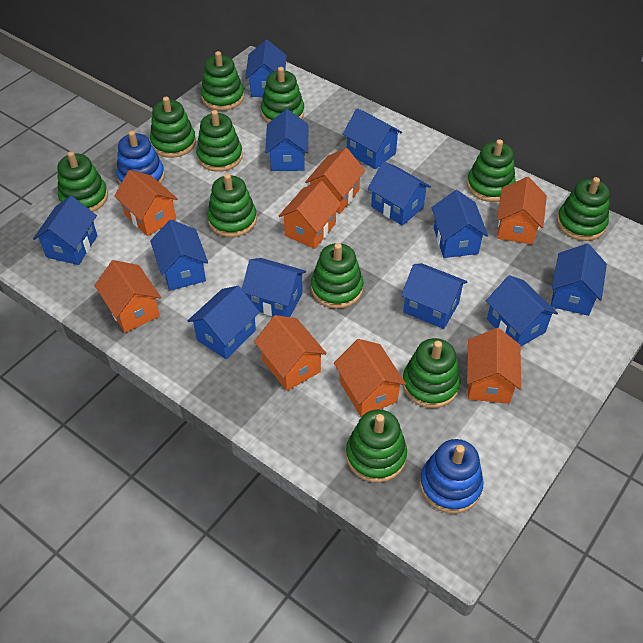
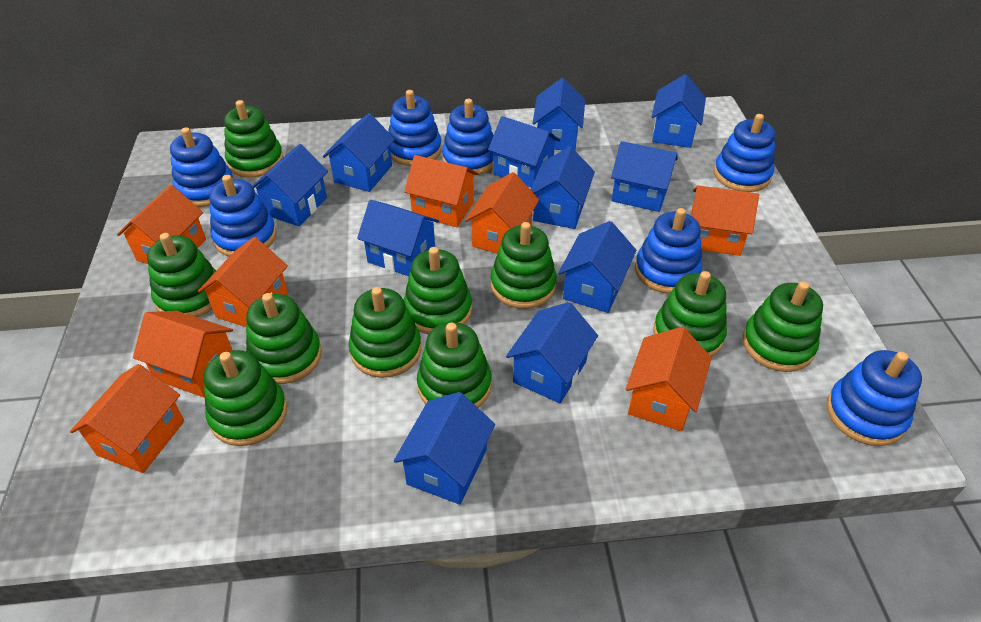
blue house: 12 -> 11
blue stacking toy: 2 -> 7
green stacking toy: 11 -> 10

